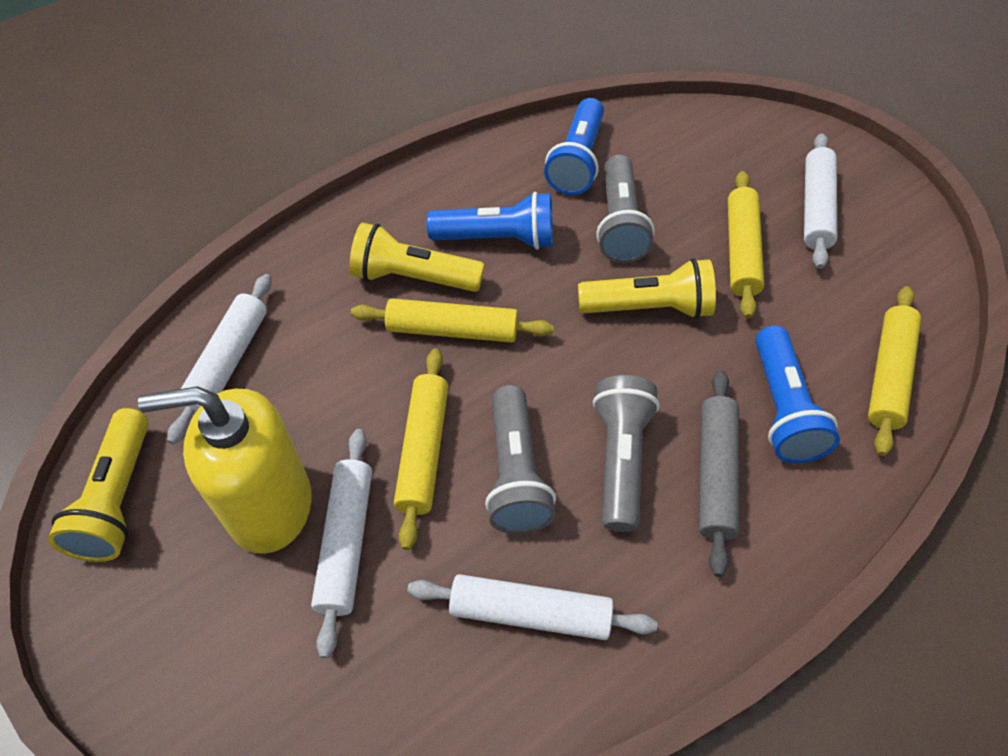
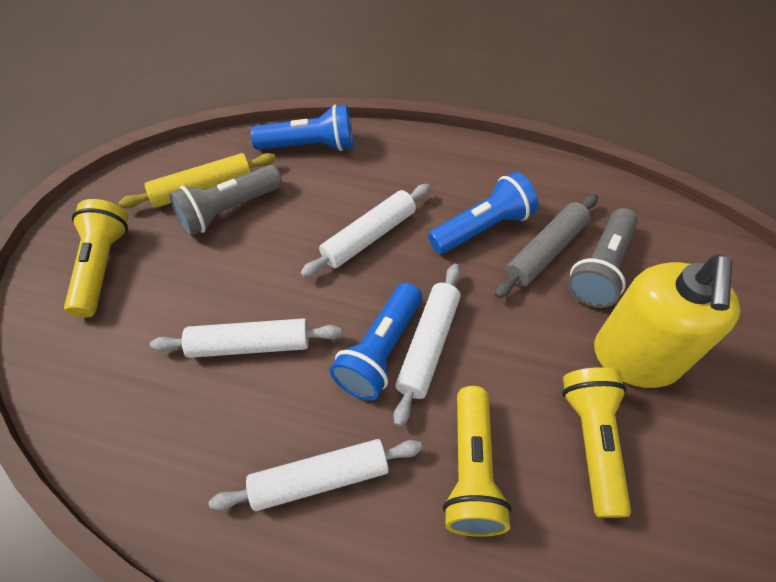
grey flashlight: 3 -> 2
yellow rolling pin: 4 -> 1

